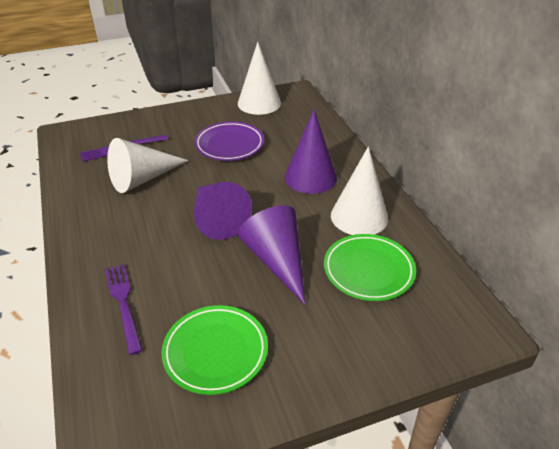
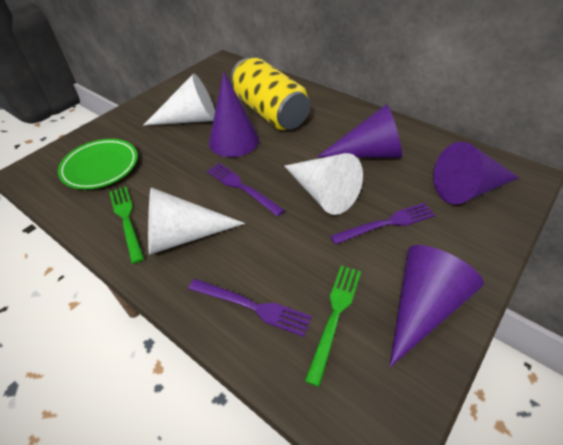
green fork: 0 -> 2
green plate: 2 -> 1
purple cone: 3 -> 4
purple fork: 2 -> 3
purple plate: 1 -> 0
yellow can: 0 -> 1

